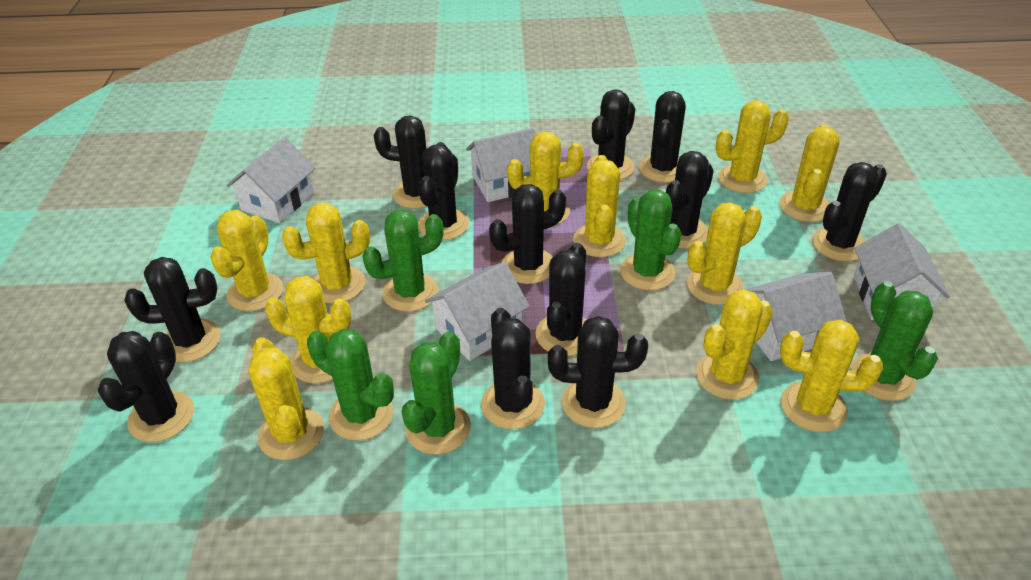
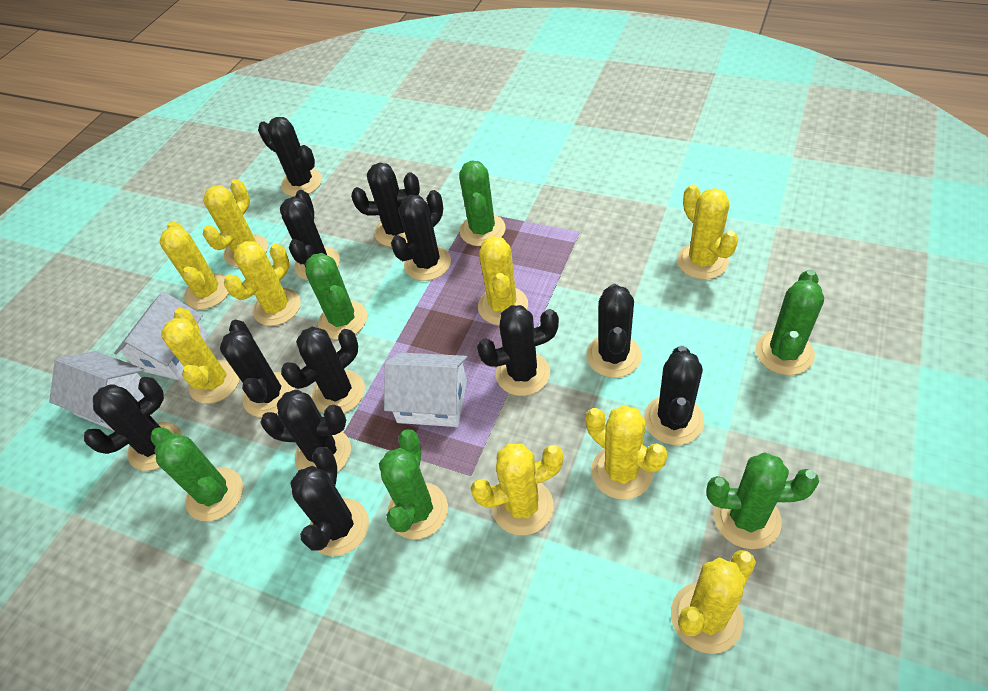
green cactus: 5 -> 6
white house: 5 -> 3
yellow cactus: 11 -> 9

